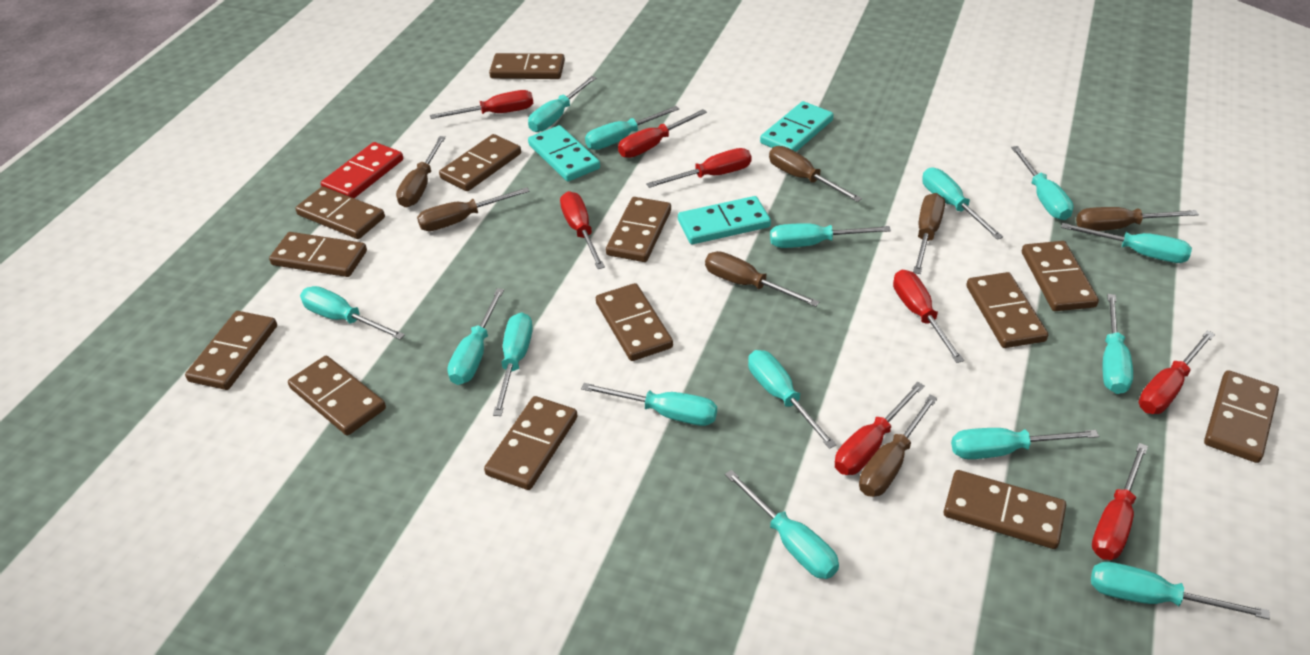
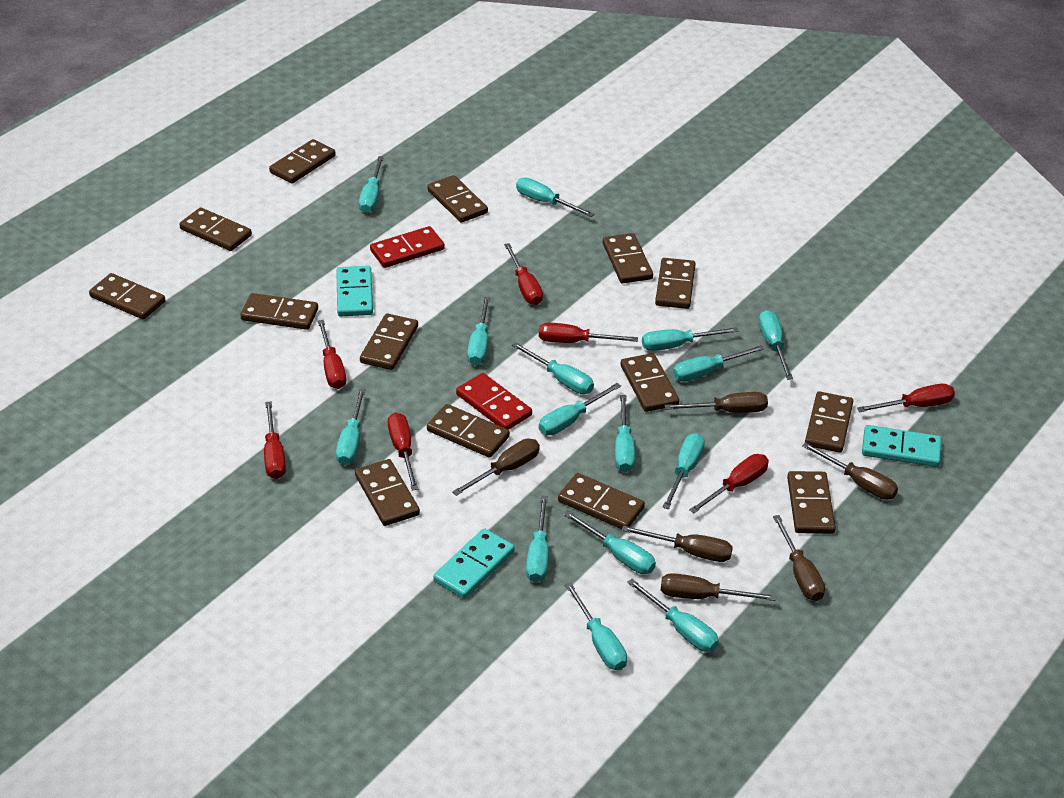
brown domino: 13 -> 14
brown screwdriver: 7 -> 6
red domino: 1 -> 2
red screwdriver: 8 -> 7

